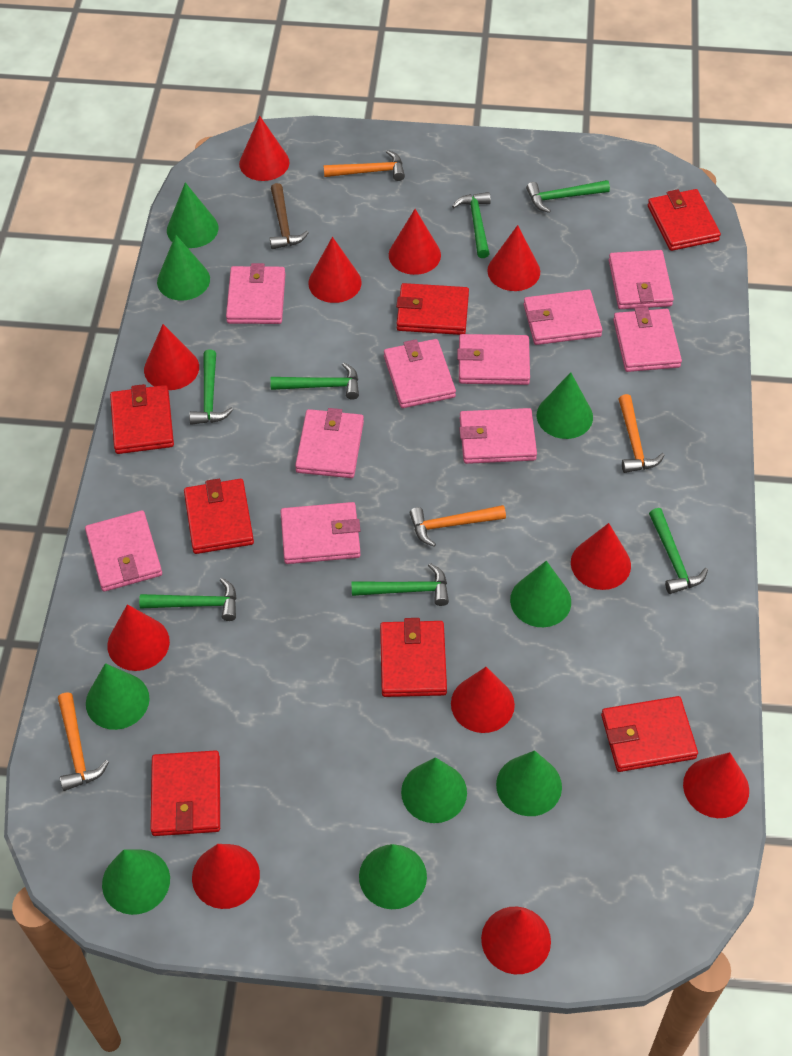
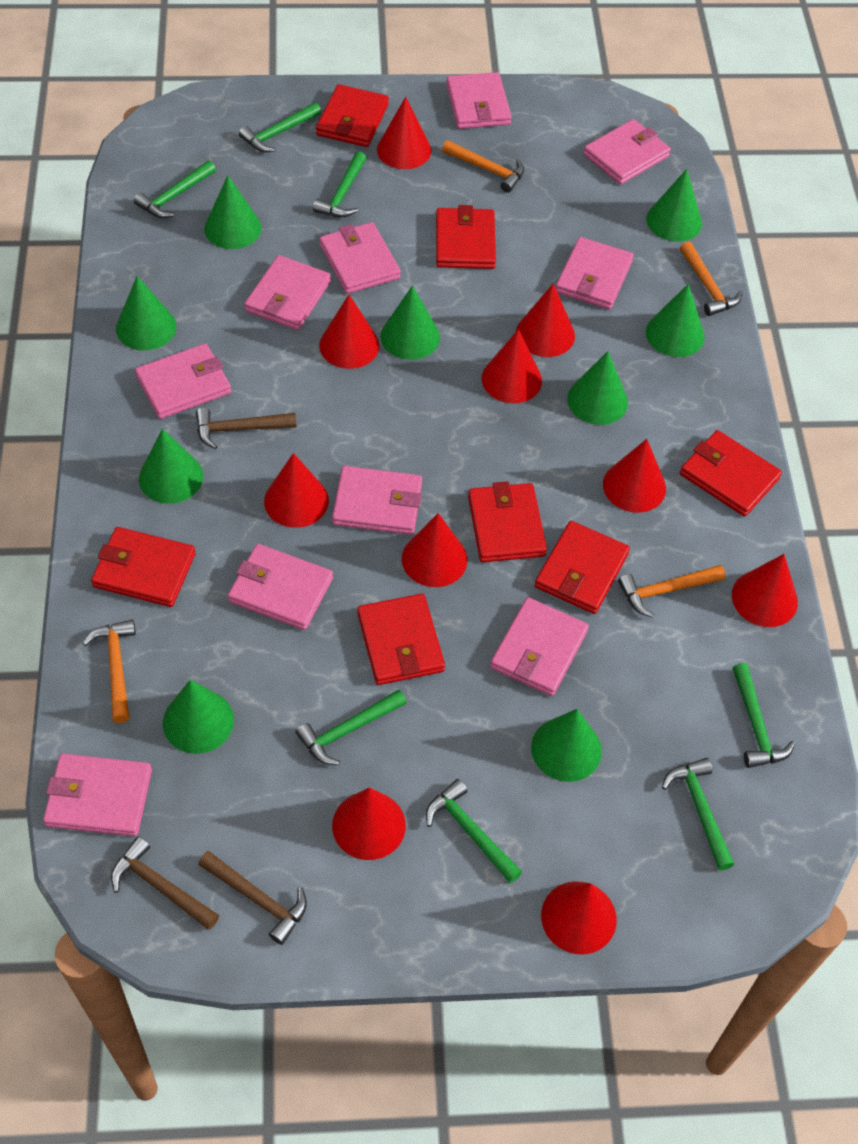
brown hammer: 1 -> 3
red cone: 11 -> 10

